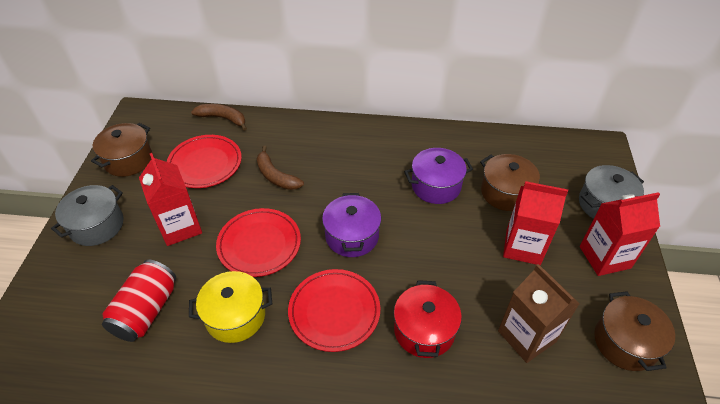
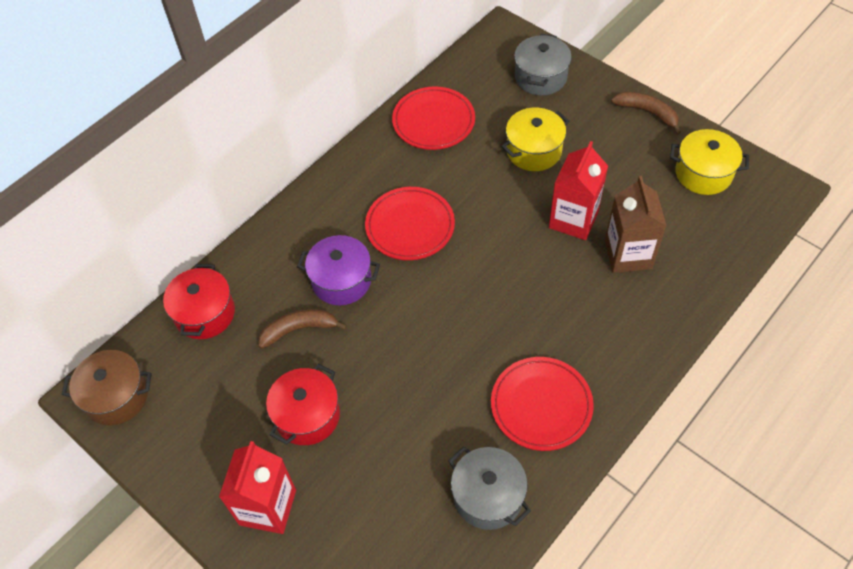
brown pot: 3 -> 1
purple pot: 2 -> 1
red can: 1 -> 0
red carton: 3 -> 2
red pot: 1 -> 2
yellow pot: 1 -> 2

